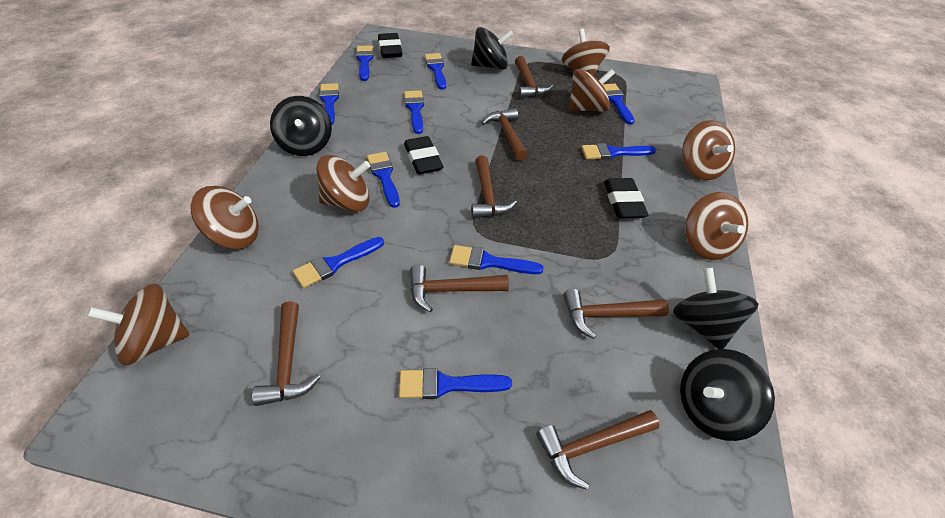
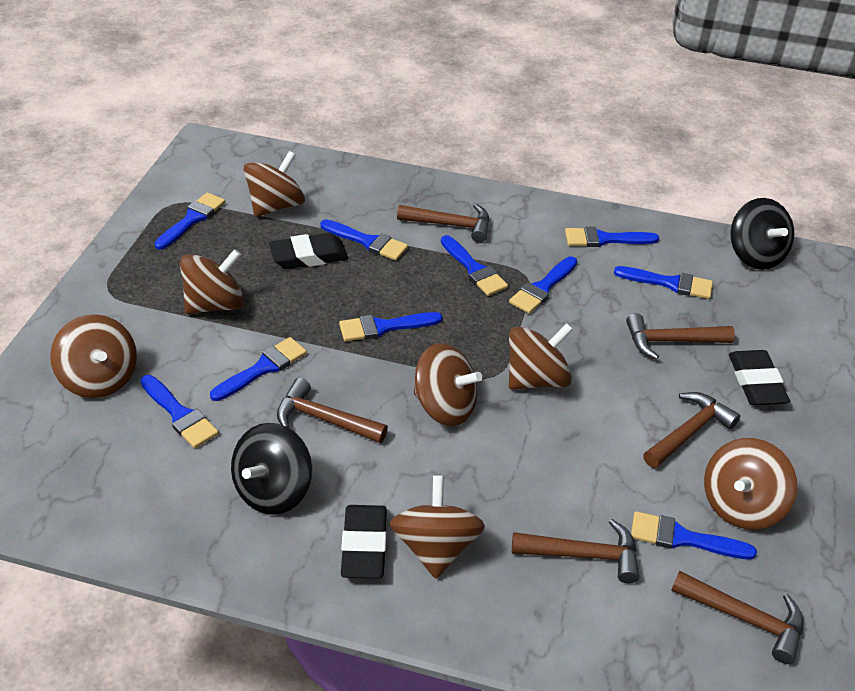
black spinning top: 4 -> 2
brown hammer: 7 -> 6

